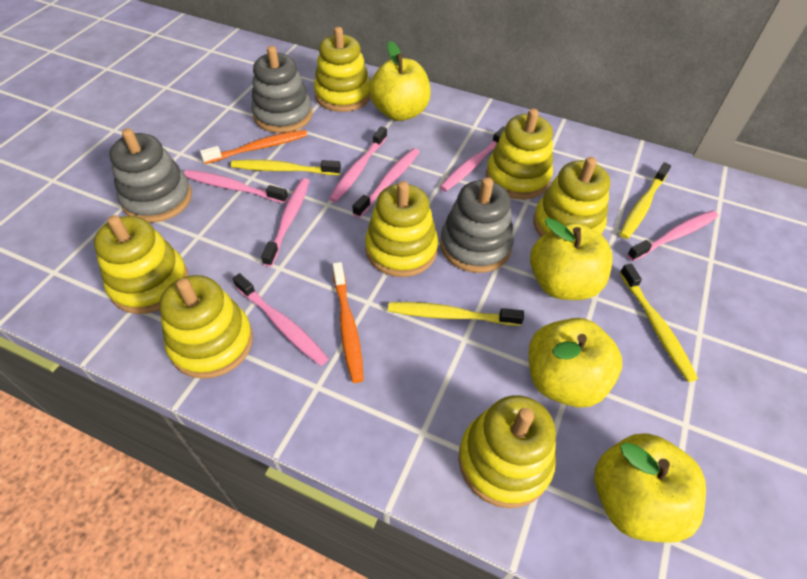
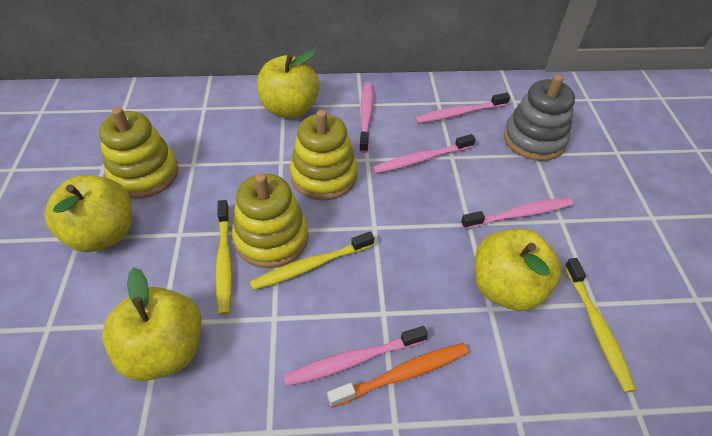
grey stacking toy: 3 -> 1
orange toothbrush: 2 -> 1
pink toothbrush: 7 -> 5
yellow stacking toy: 7 -> 3
yellow toothbrush: 4 -> 3

